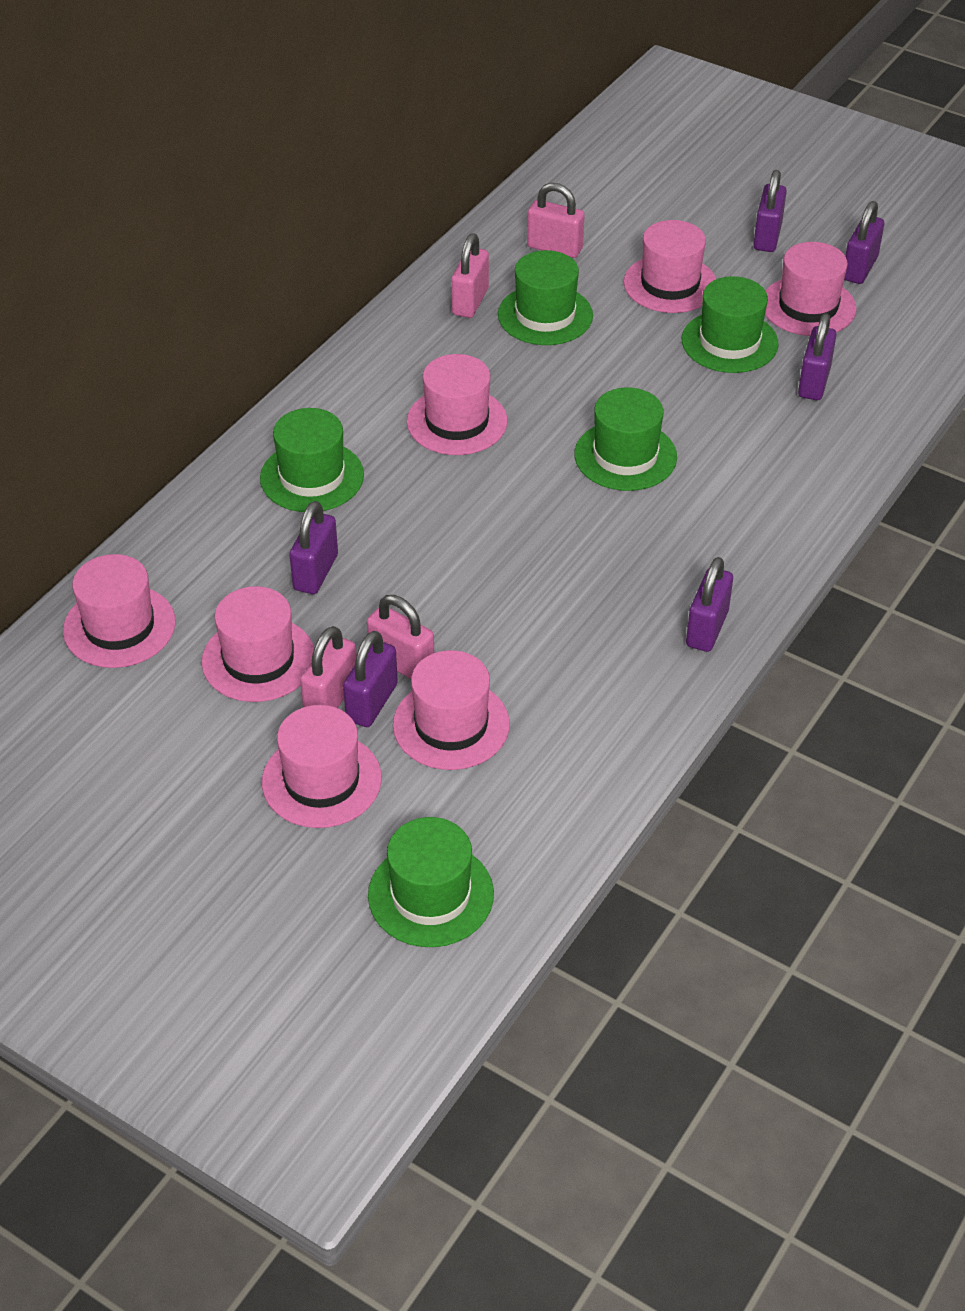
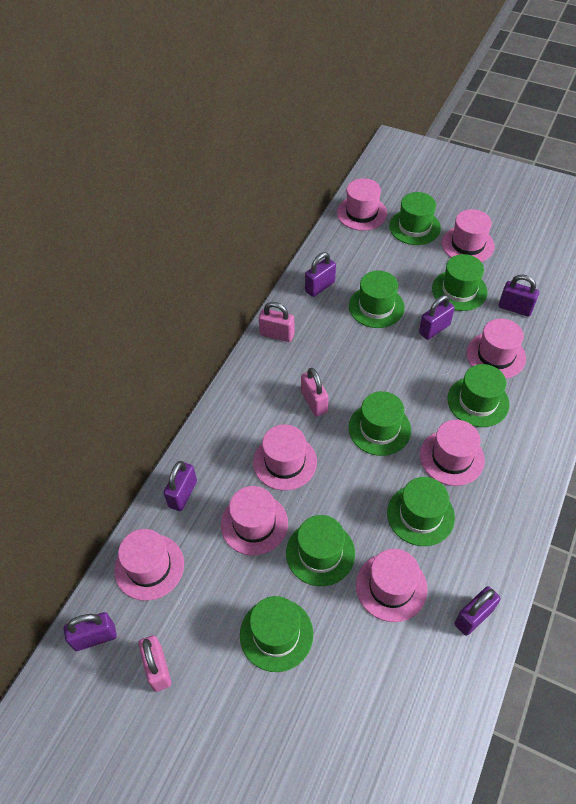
green hat: 5 -> 8
pink hat: 7 -> 8
pink padlock: 4 -> 3

